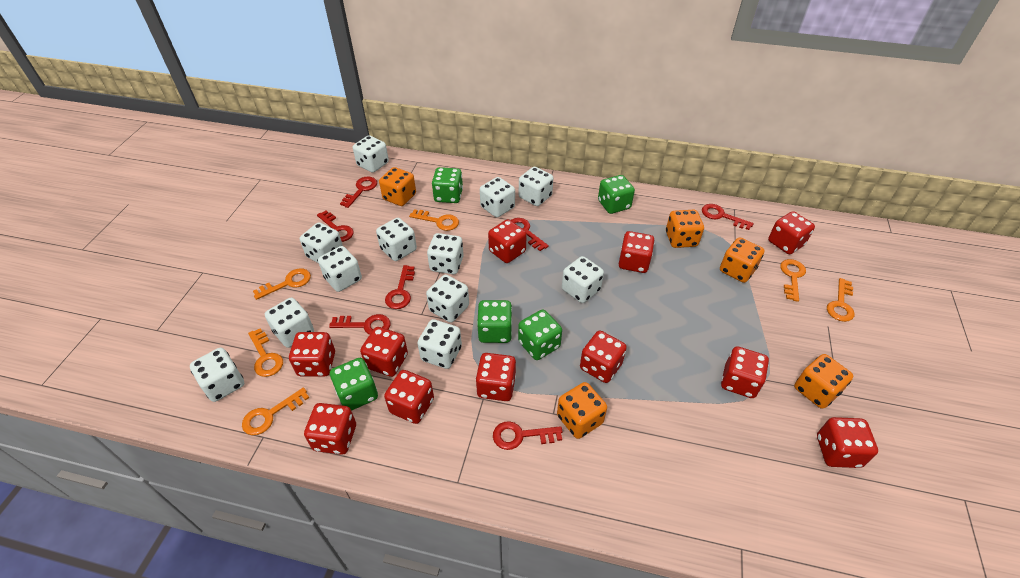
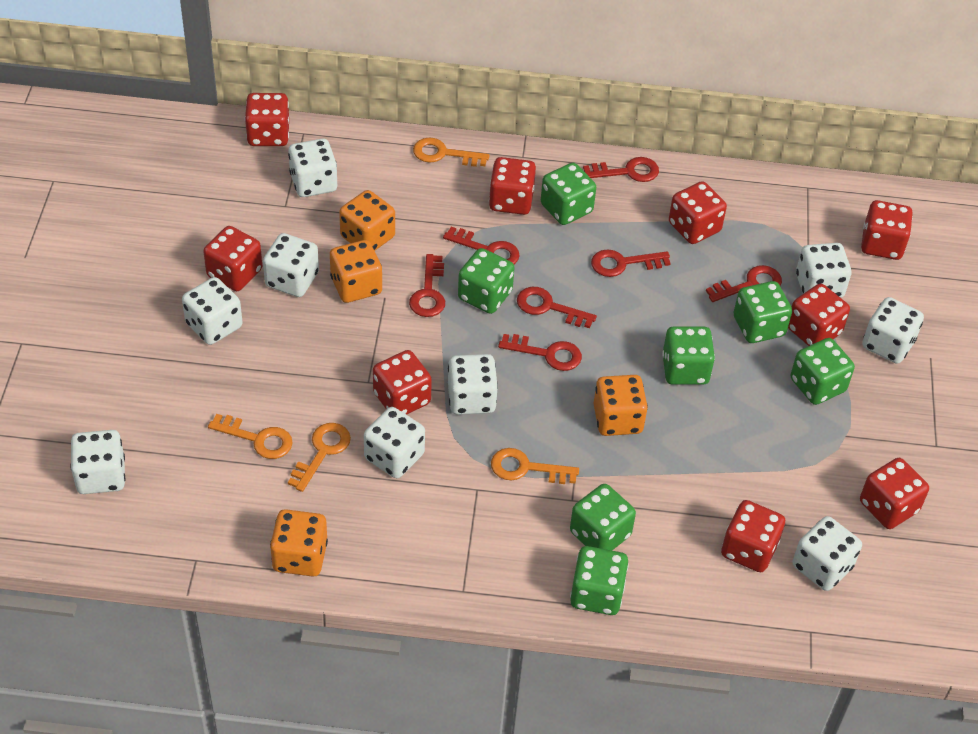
green dice: 5 -> 7
orange dice: 5 -> 4
orange key: 6 -> 4
red dice: 11 -> 9
white dice: 12 -> 9

